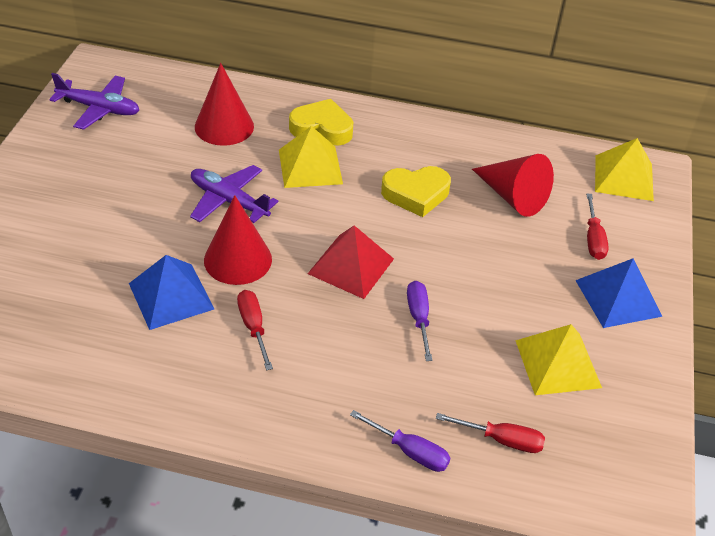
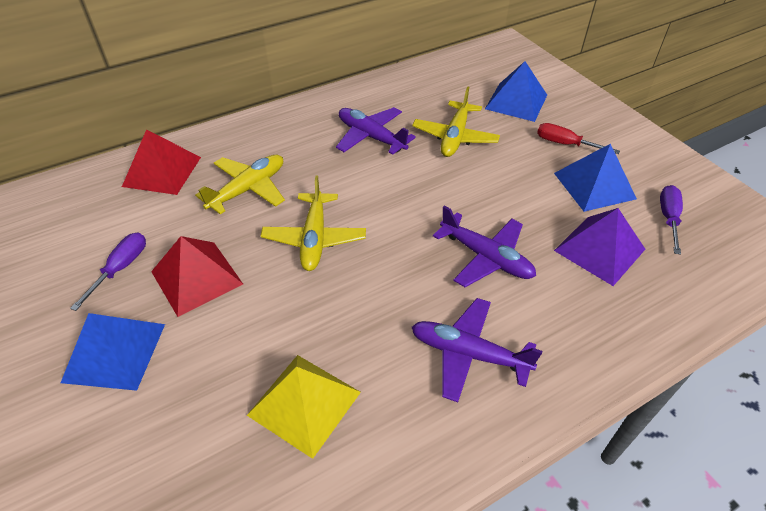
blue pyramid: 2 -> 3
purple plane: 2 -> 3
purple pyramid: 0 -> 1
red cone: 3 -> 0
red pyramid: 1 -> 2
red screwdriver: 3 -> 1
yellow heart: 2 -> 0
yellow plane: 0 -> 3
yellow pyramid: 3 -> 1

